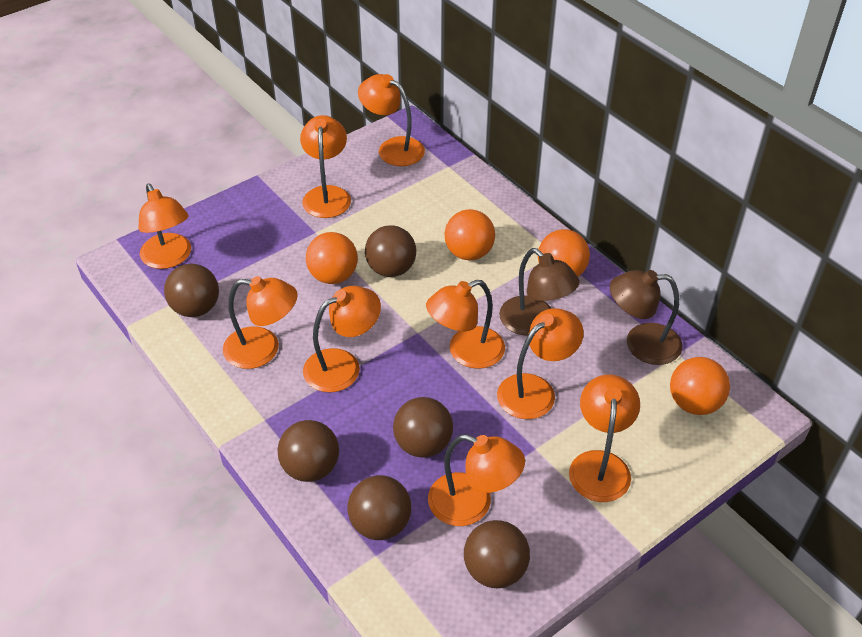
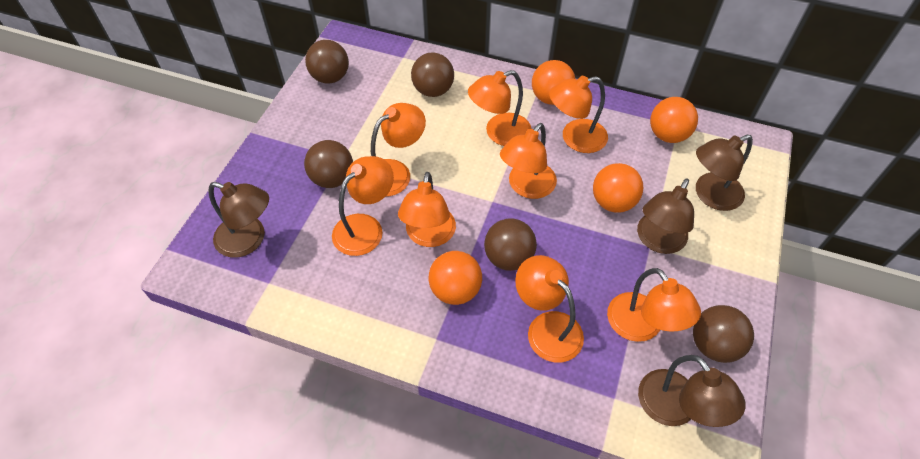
brown ball: 6 -> 5
brown lamp: 2 -> 4
orange lamp: 9 -> 8

